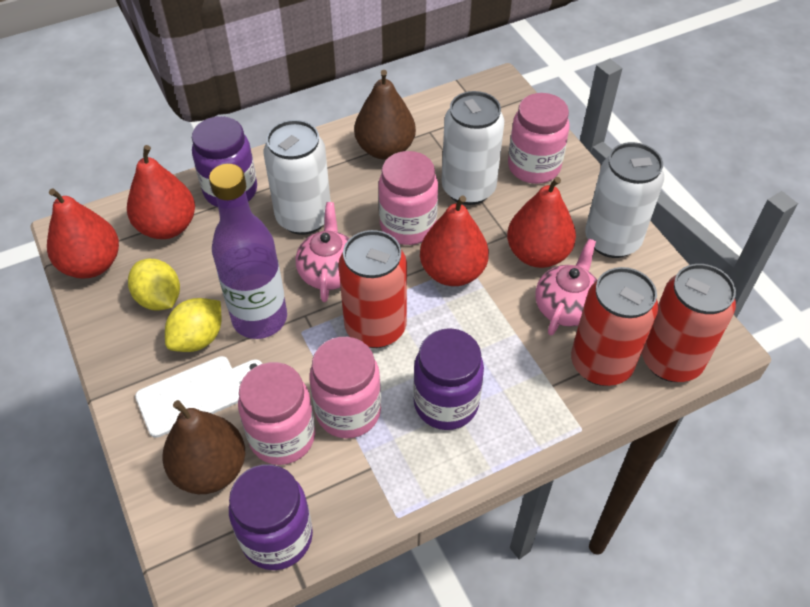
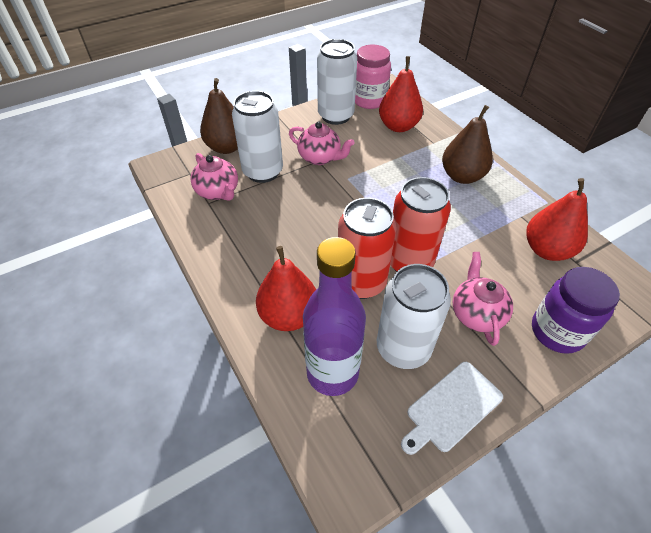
pink jar: 4 -> 1
pink teapot: 2 -> 3
purple jar: 3 -> 1
red can: 3 -> 2
red pear: 4 -> 3
yellow lemon: 2 -> 0

